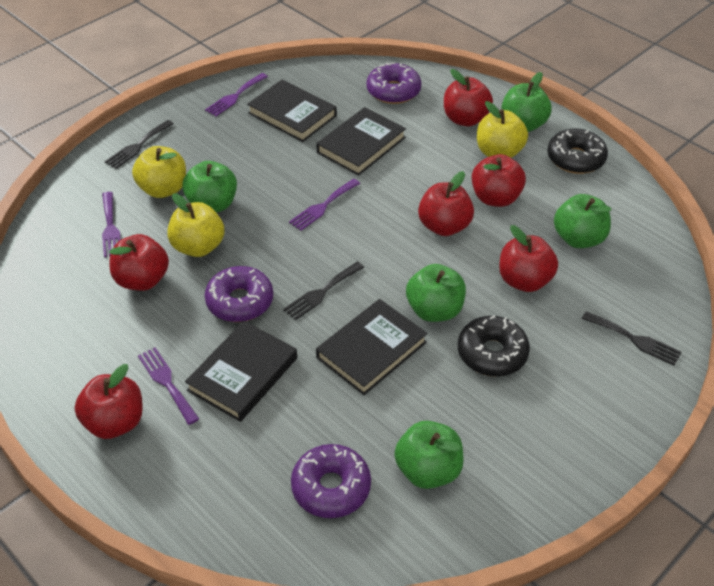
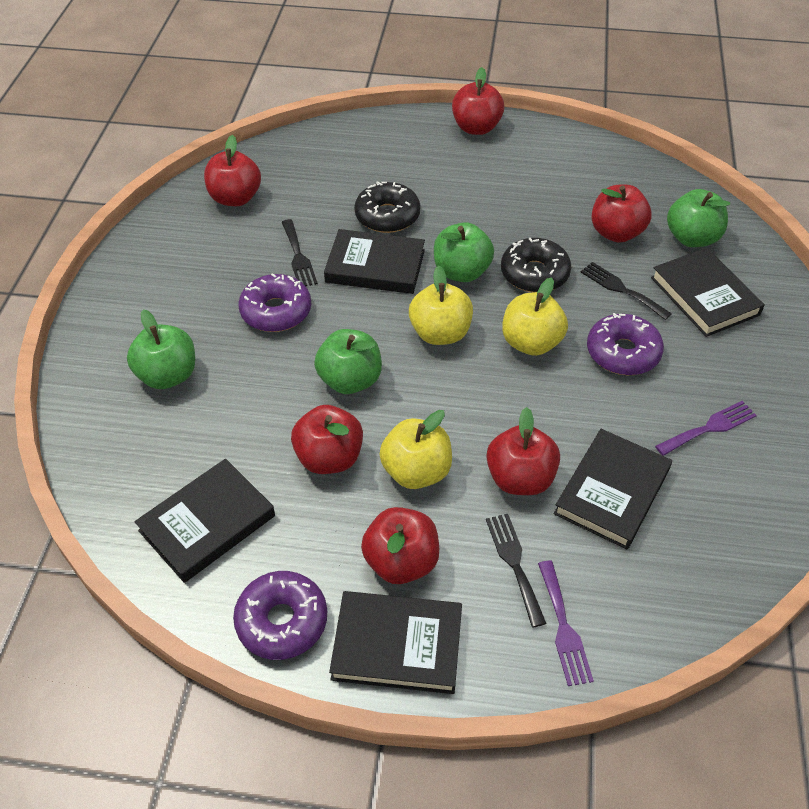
black book: 4 -> 5
green apple: 5 -> 4
purple fork: 4 -> 2

